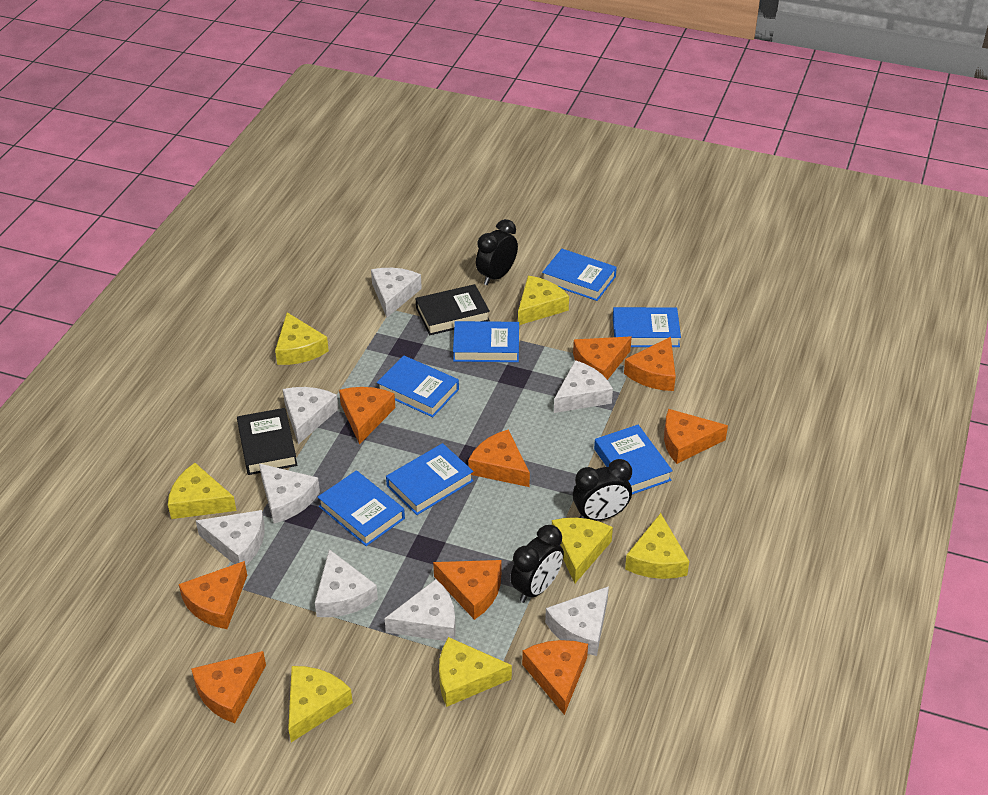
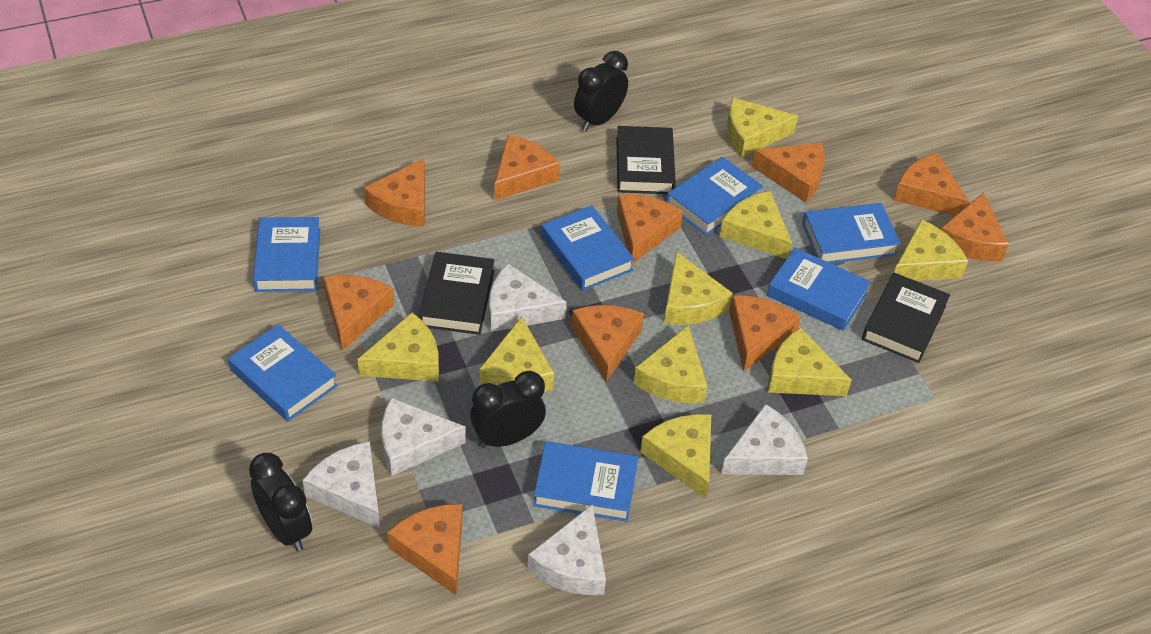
black book: 2 -> 3
orange cheese: 9 -> 10
white cheese: 8 -> 5
yellow cheese: 7 -> 9

